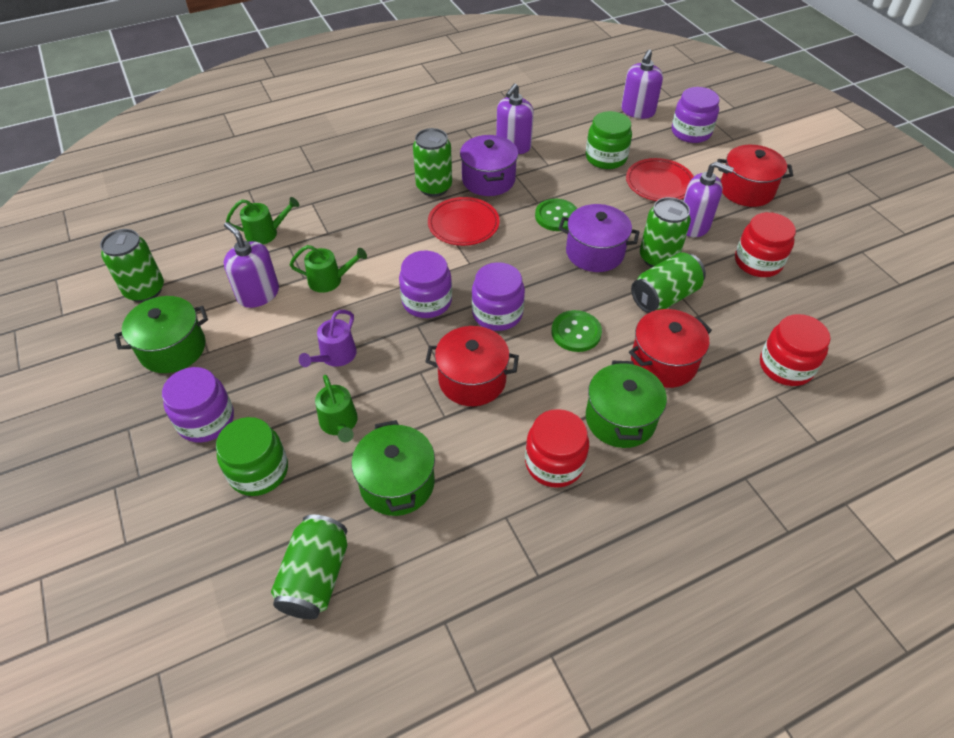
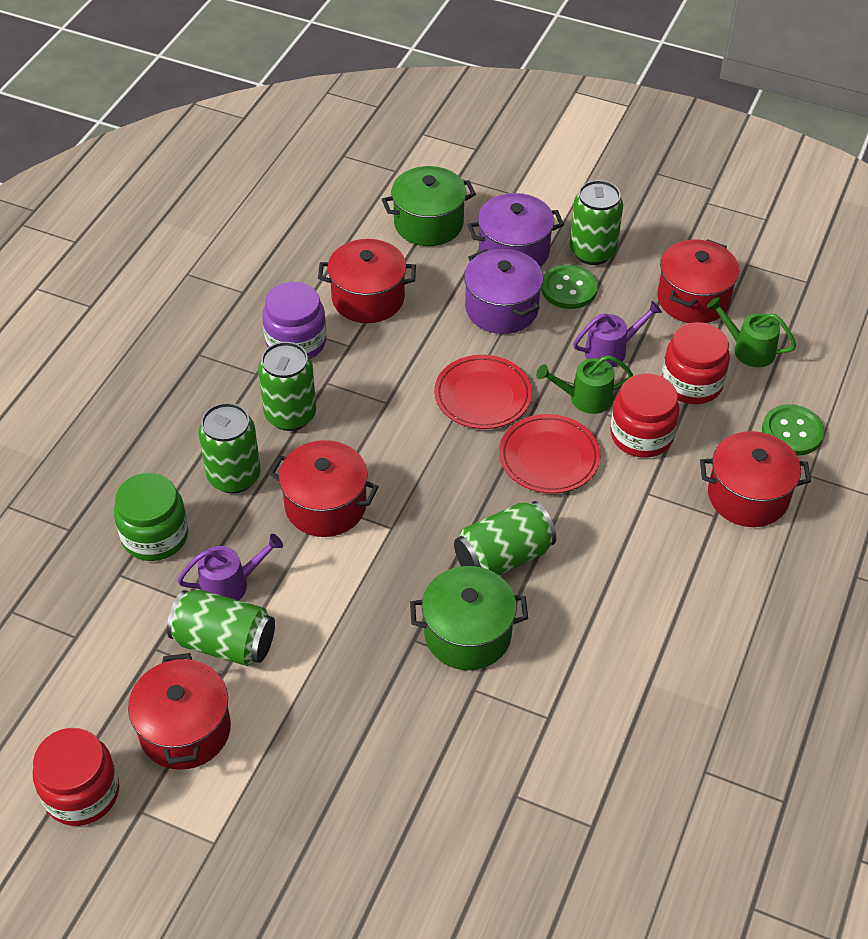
green jar: 2 -> 1
green pot: 3 -> 2
green watering can: 3 -> 2
purple jar: 4 -> 1
purple soap dispenser: 4 -> 0
purple watering can: 1 -> 2
red pot: 3 -> 5

